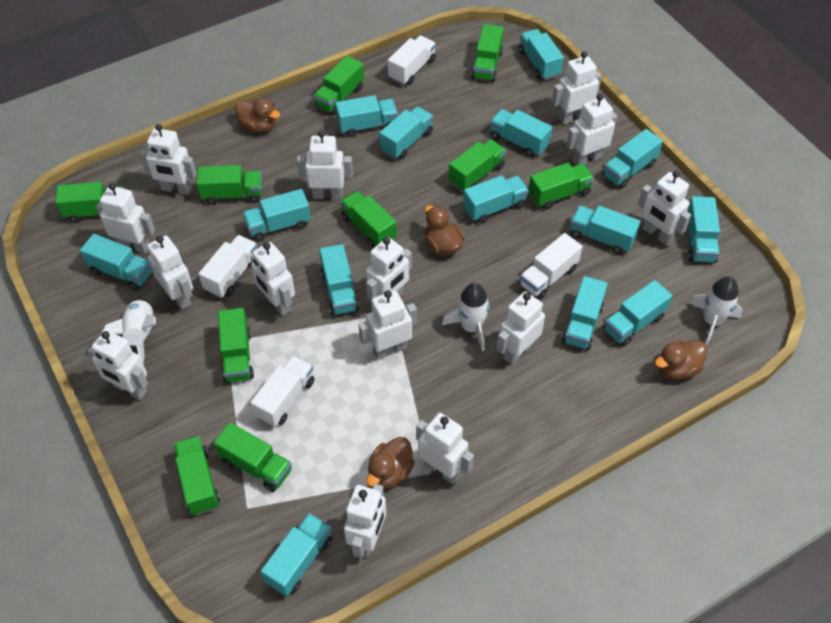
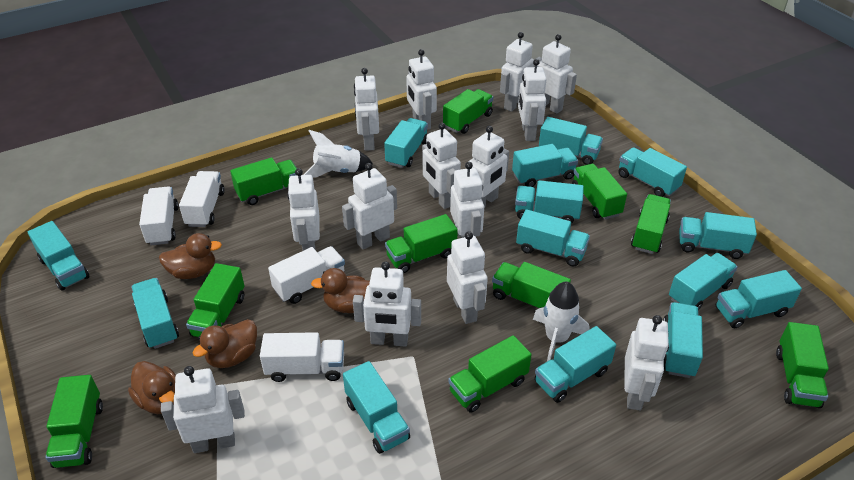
white rocket: 3 -> 2

